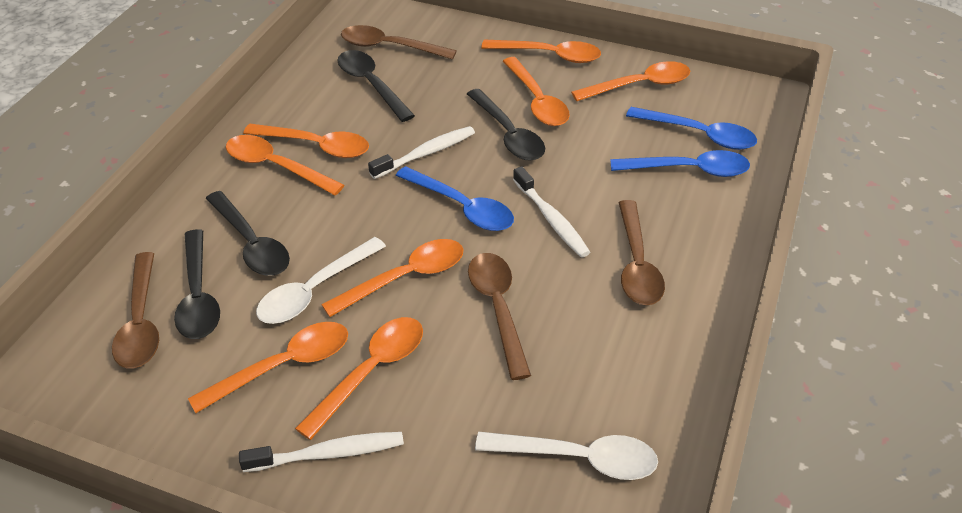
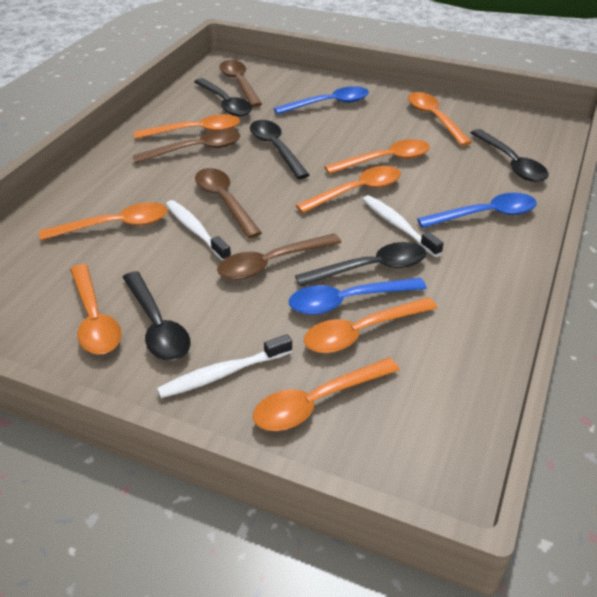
black spoon: 4 -> 5
white spoon: 2 -> 0

